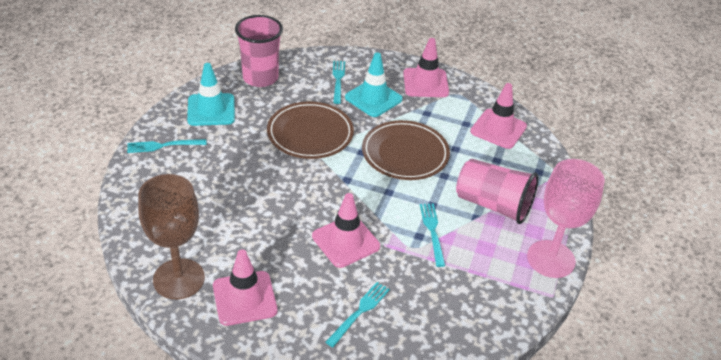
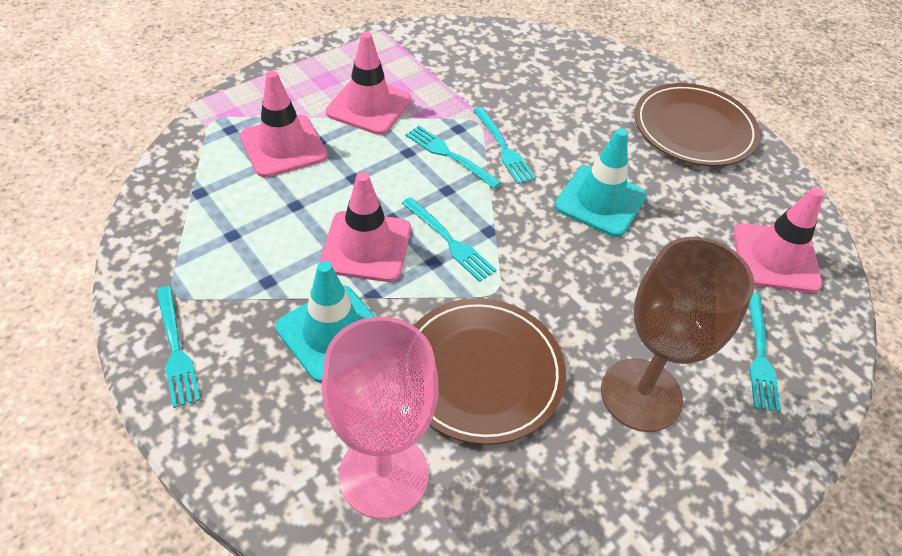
pink cup: 2 -> 0
turquoise fork: 4 -> 5

